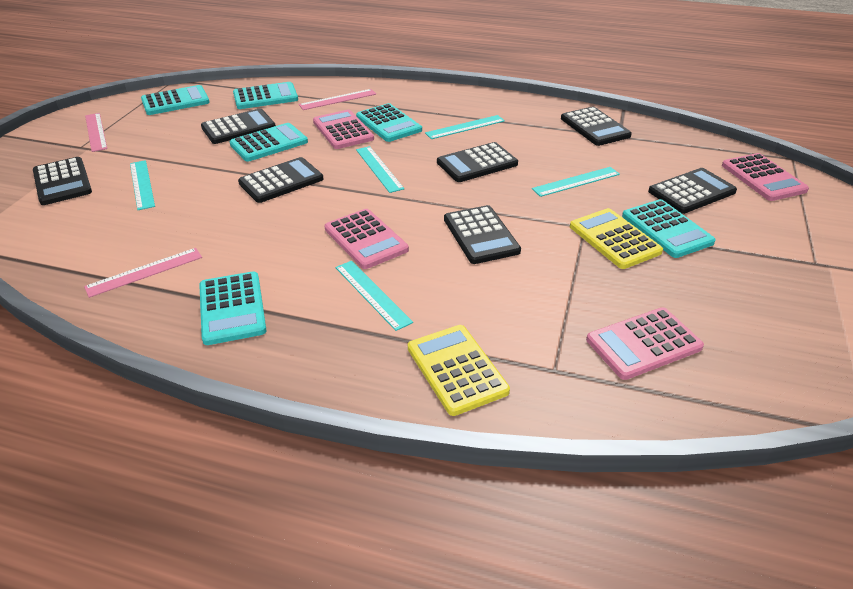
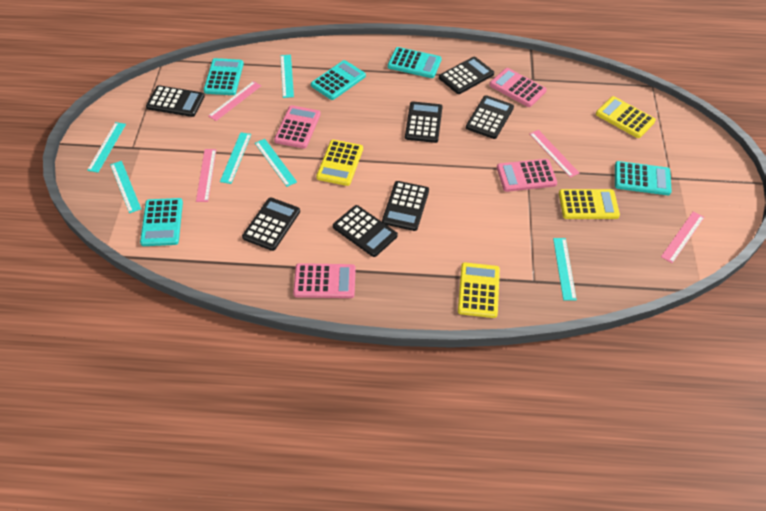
pink ruler: 3 -> 4
turquoise calculator: 6 -> 5
turquoise ruler: 5 -> 6
yellow calculator: 2 -> 4

